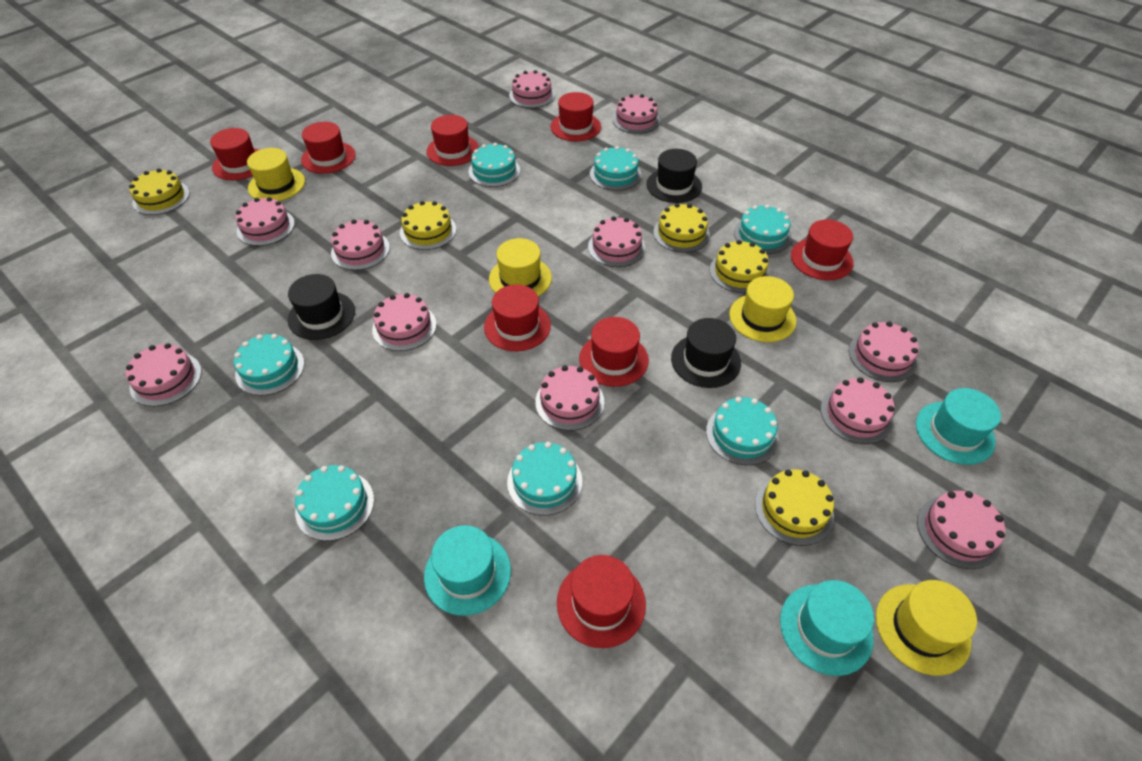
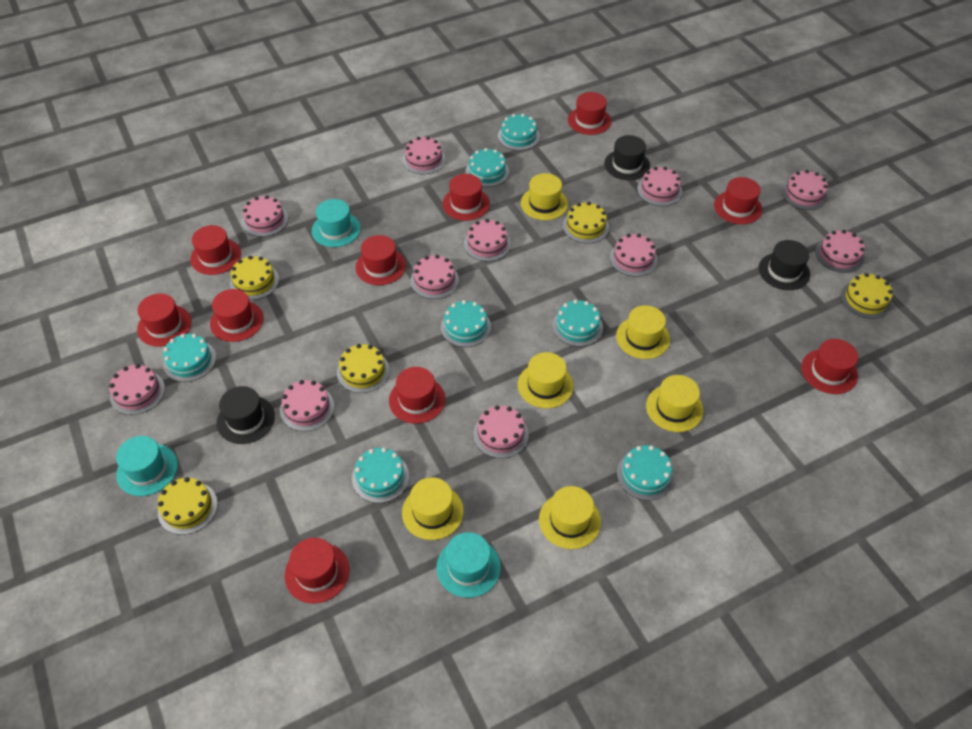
red hat: 8 -> 10
yellow hat: 4 -> 6

